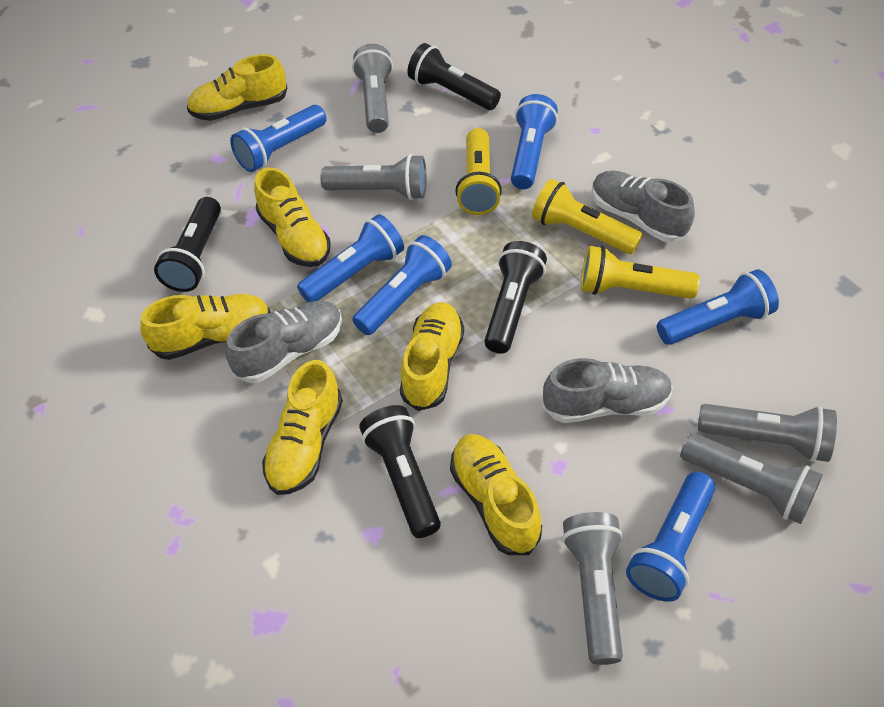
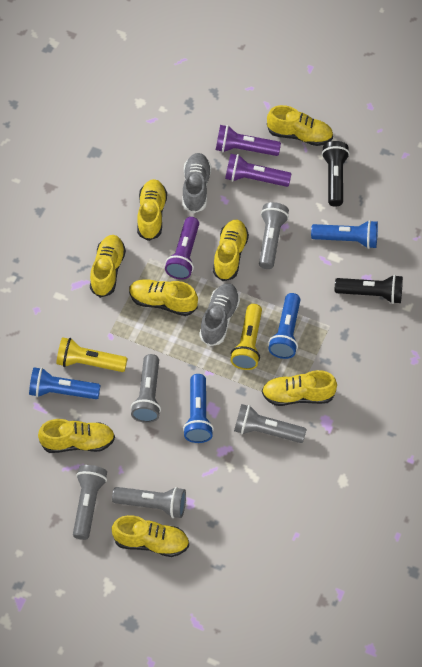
black flashlight: 4 -> 2
blue flashlight: 6 -> 4
grey shoe: 3 -> 2
purple flashlight: 0 -> 3
yellow flashlight: 3 -> 2
yellow shoe: 6 -> 8

